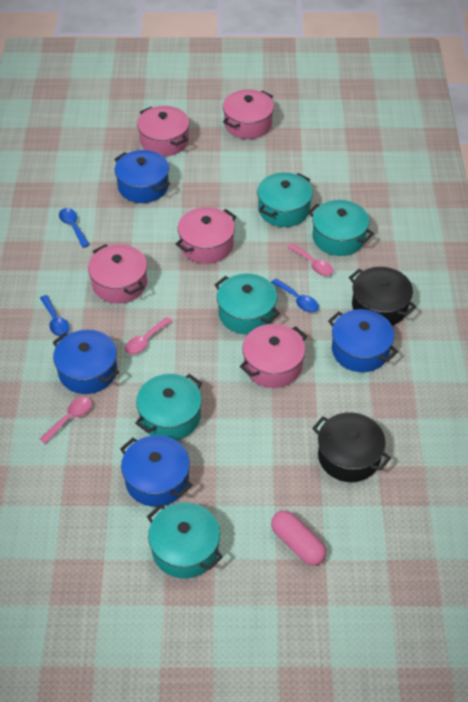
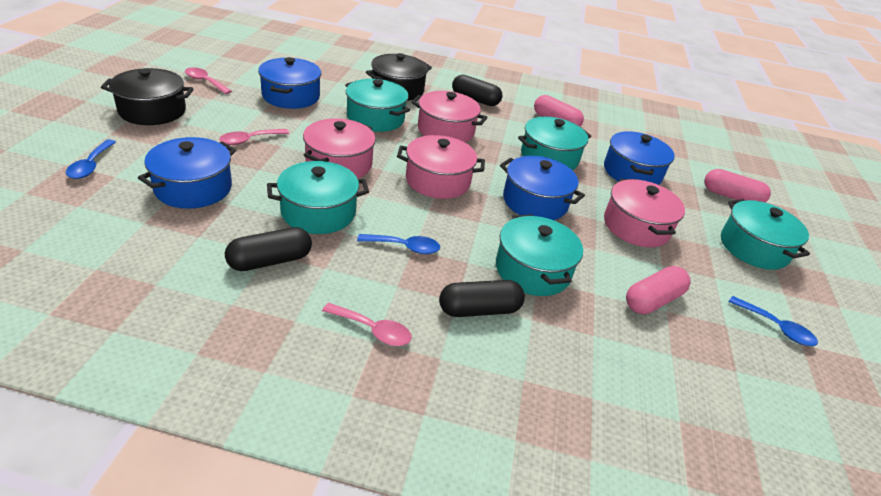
black capsule: 0 -> 3
pink capsule: 1 -> 3
pink pot: 5 -> 4

